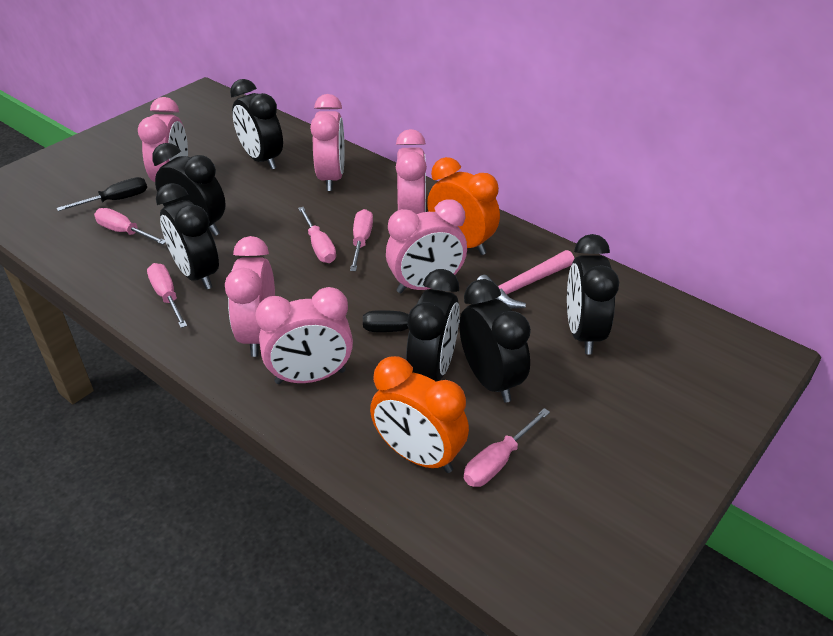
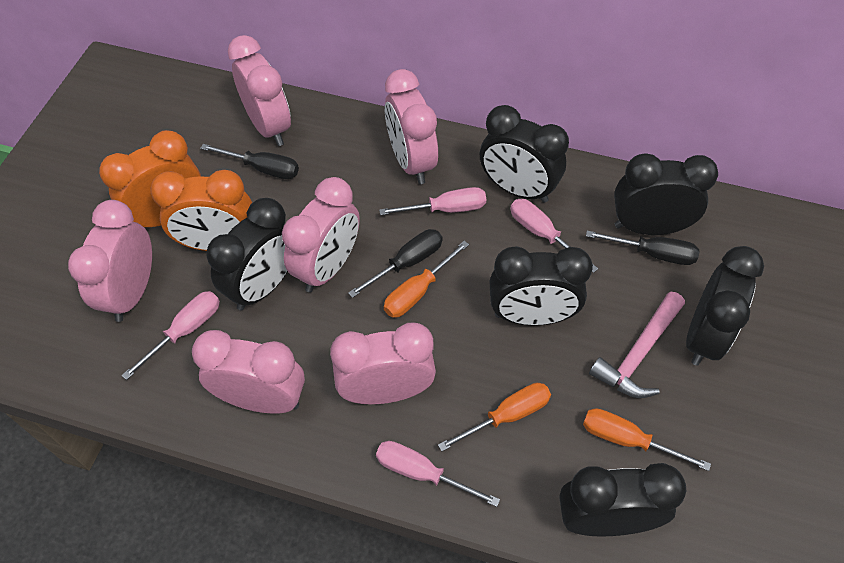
black screwdriver: 2 -> 3
orange screwdriver: 0 -> 3
pink screwdriver: 5 -> 4

